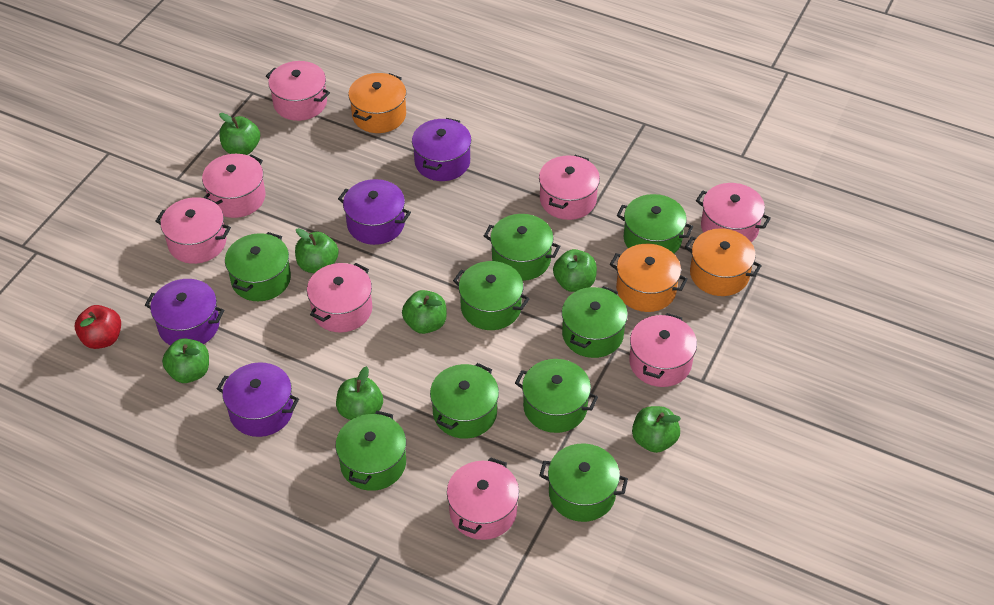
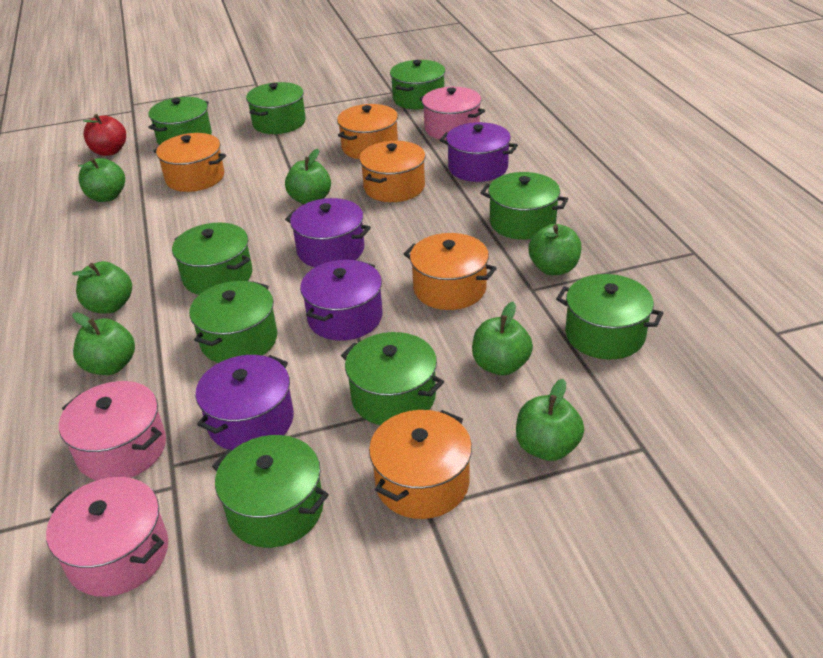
orange pot: 3 -> 5
pink pot: 8 -> 3

